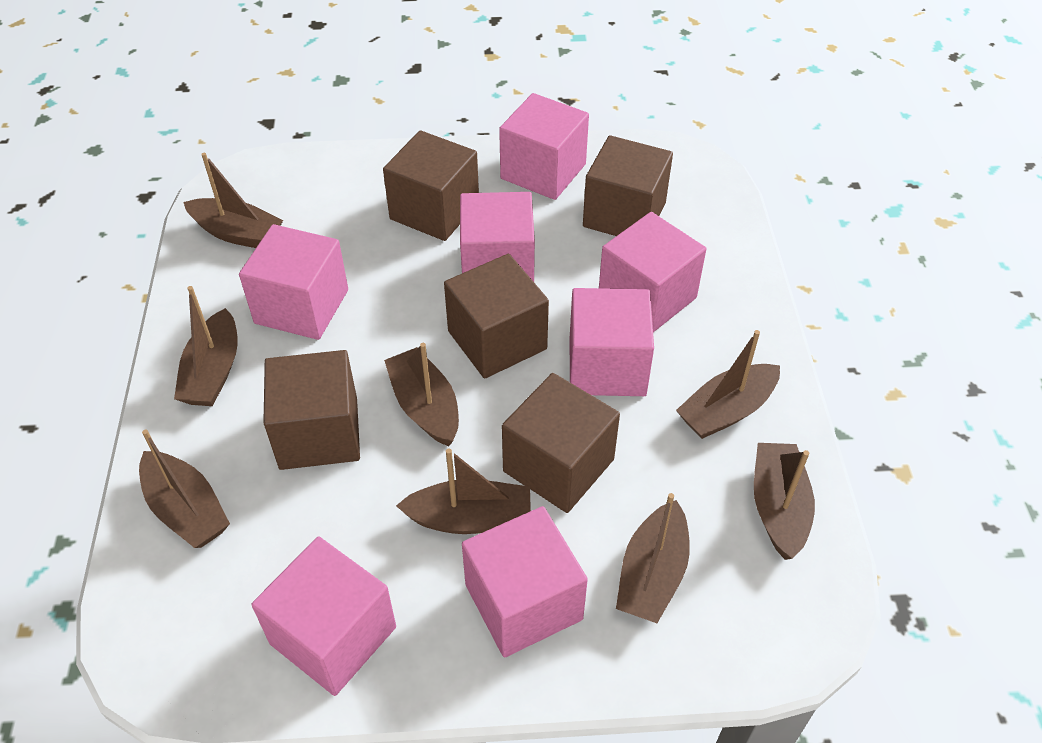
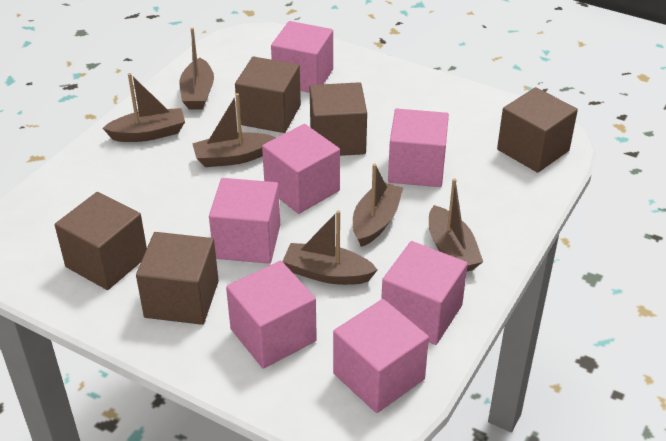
brown boat: 8 -> 6

